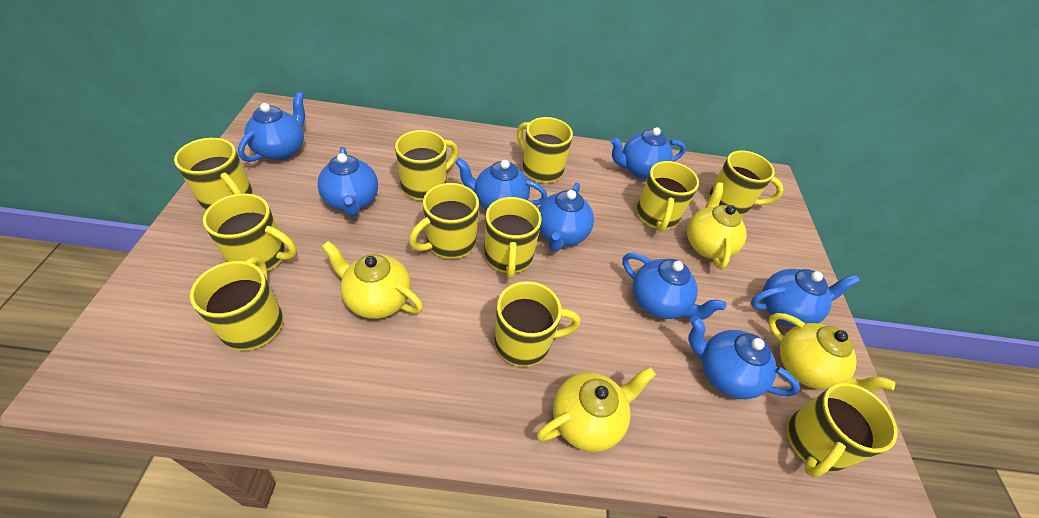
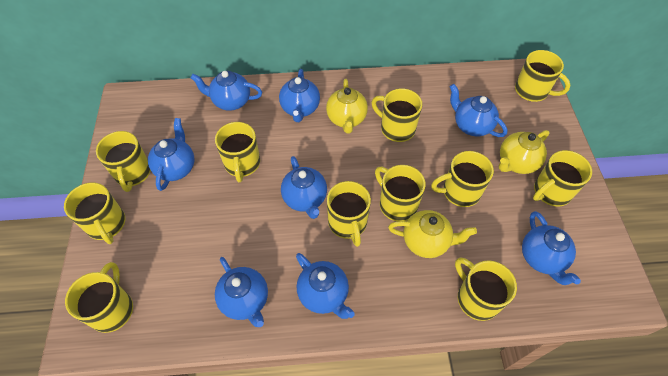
yellow teapot: 4 -> 3

